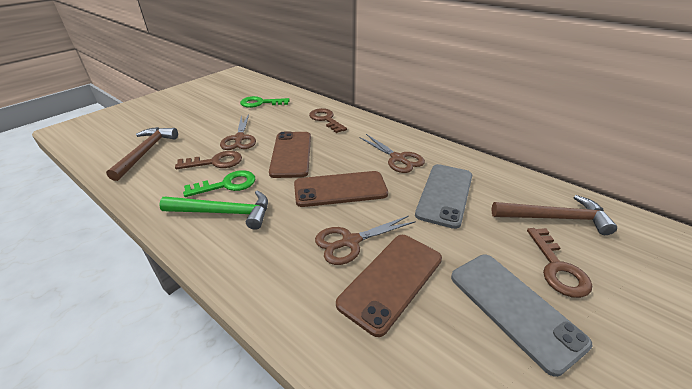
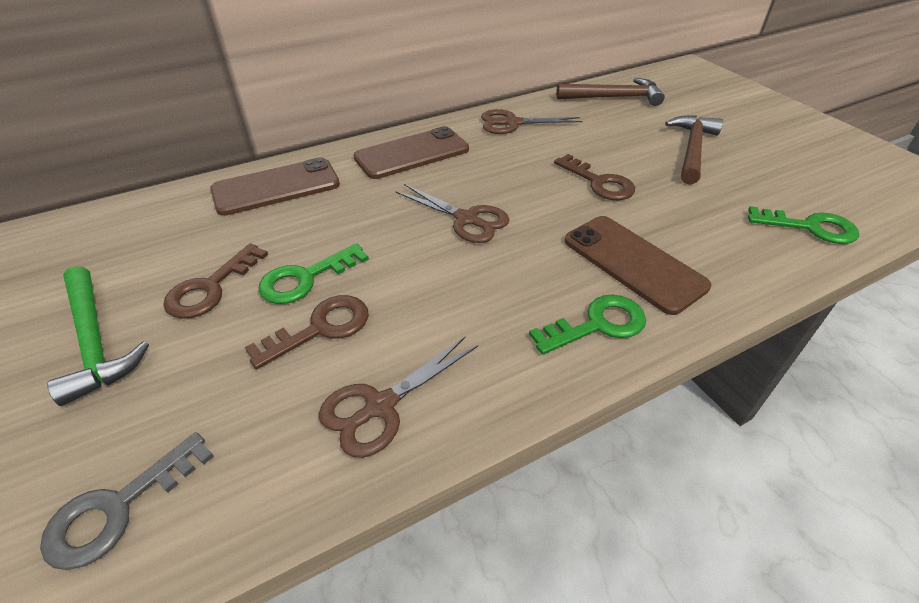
green key: 2 -> 3
grey key: 0 -> 1
grey phone: 2 -> 0

